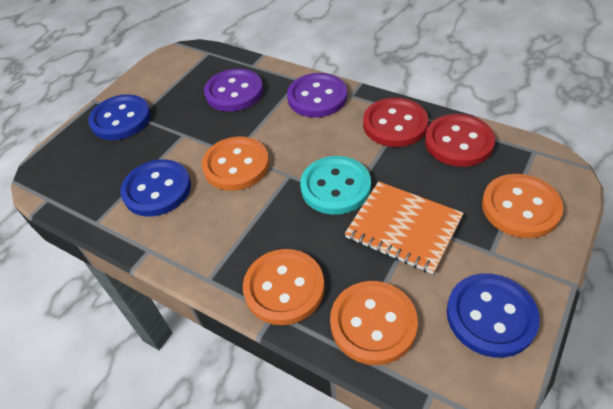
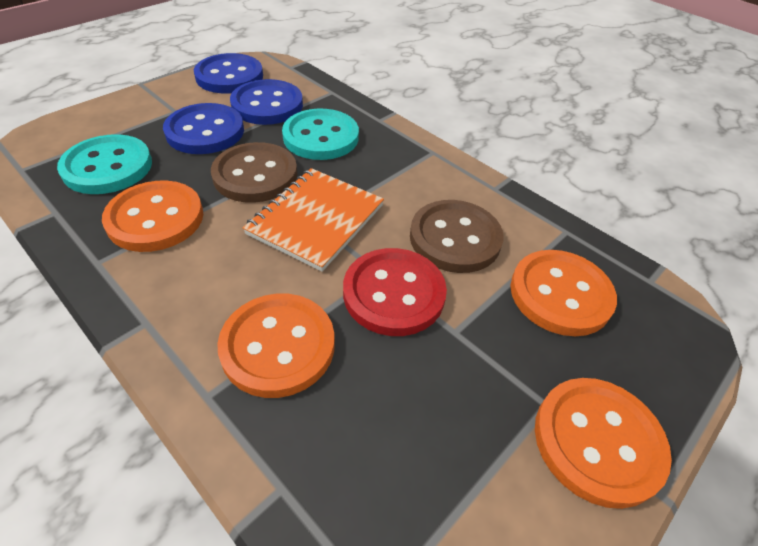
brown button: 0 -> 2
purple button: 2 -> 0
red button: 2 -> 1
turquoise button: 1 -> 2

